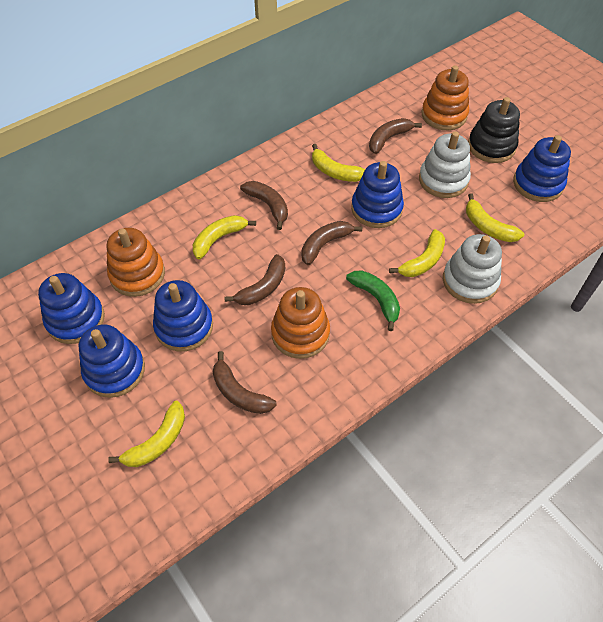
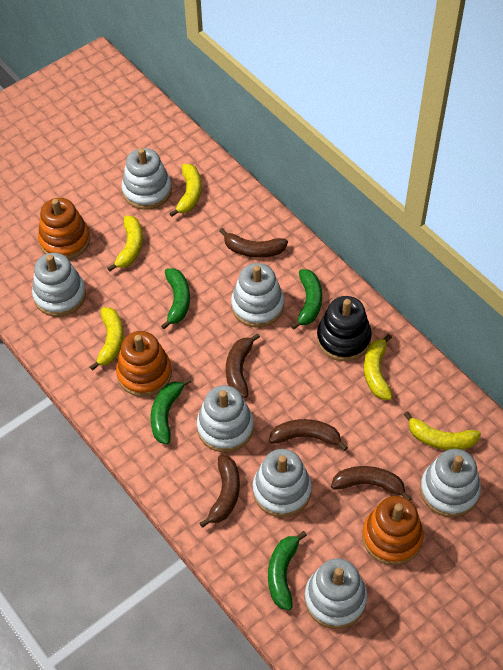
blue stacking toy: 5 -> 0
green banana: 1 -> 4
white stacking toy: 2 -> 7

